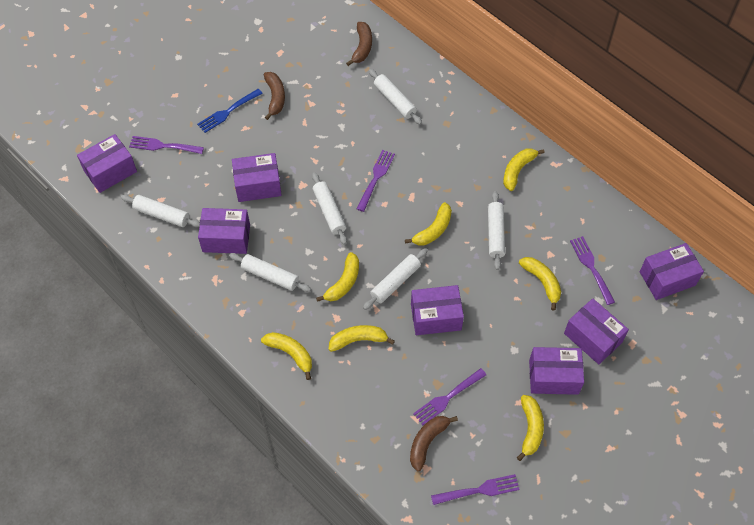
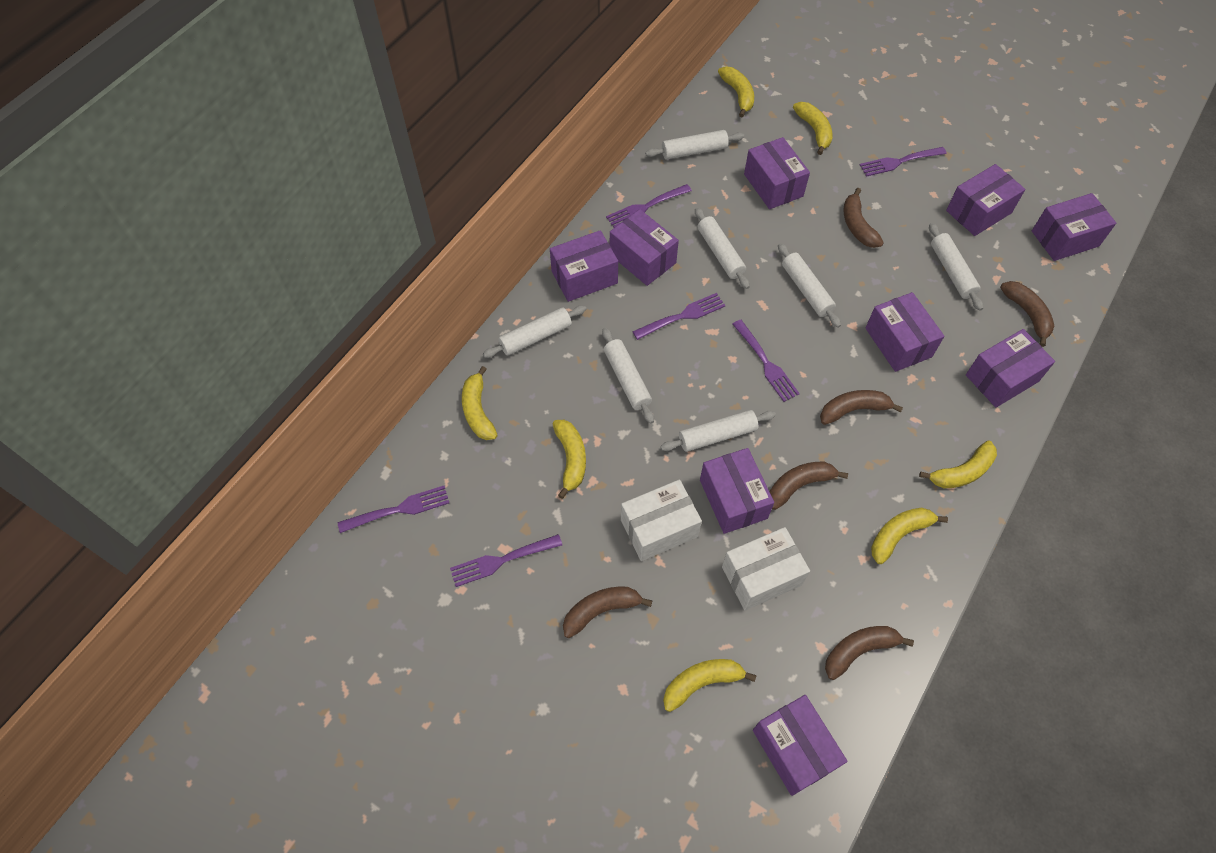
blue fork: 1 -> 0
brown banana: 3 -> 6
purple box: 7 -> 9
purple fork: 5 -> 6
white box: 0 -> 2
white rolling pin: 6 -> 7

